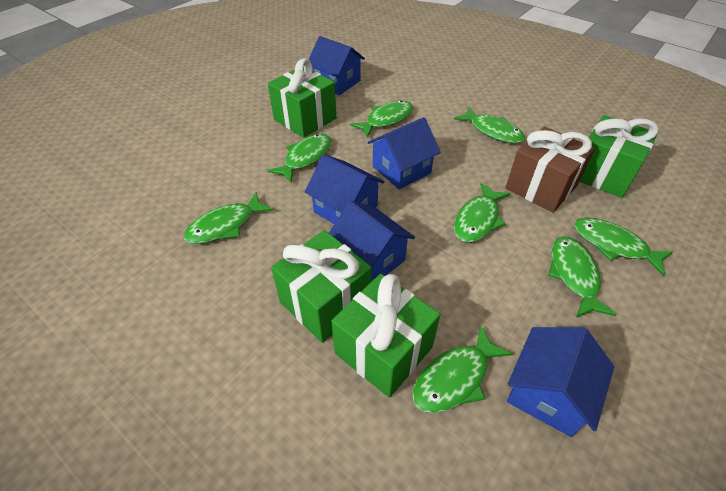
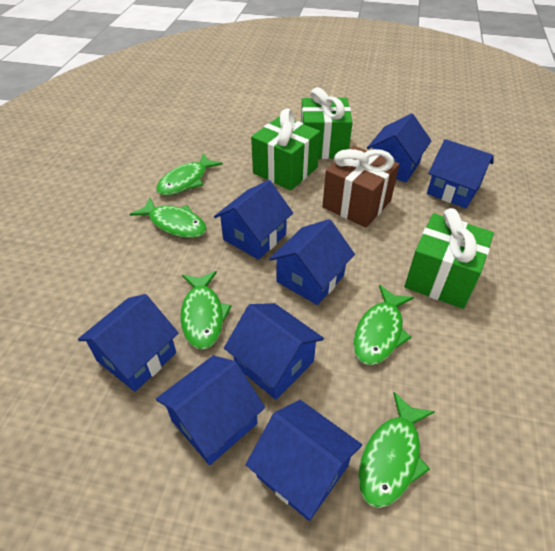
blue house: 5 -> 8
green fish: 8 -> 5
green gift: 4 -> 3

